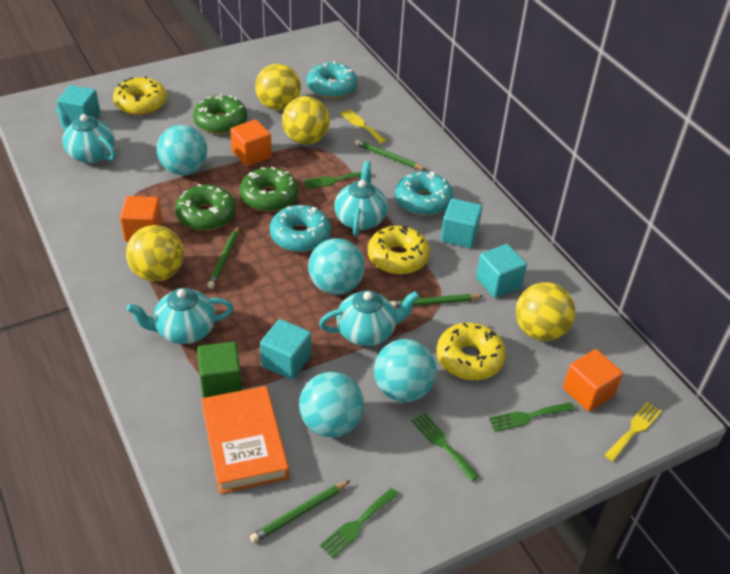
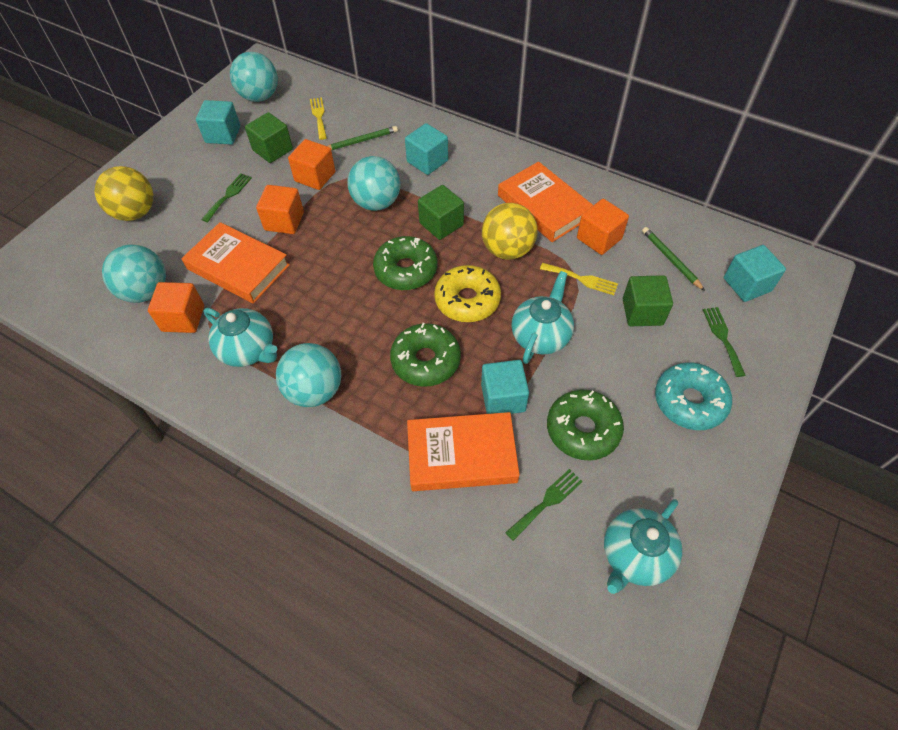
green cube: 1 -> 3
green fork: 4 -> 3
green pencil: 4 -> 2
orange book: 1 -> 3
orange cube: 3 -> 4
turquoise donut: 3 -> 1
turquoise teapot: 4 -> 3
yellow ball: 4 -> 2
yellow donut: 3 -> 1

